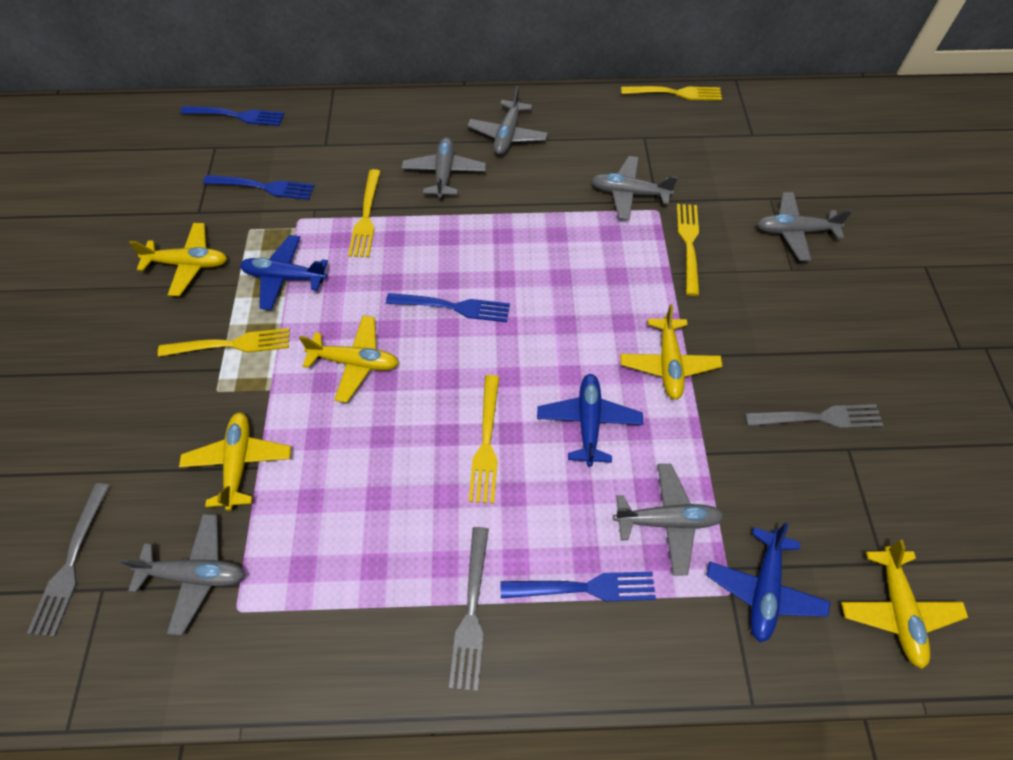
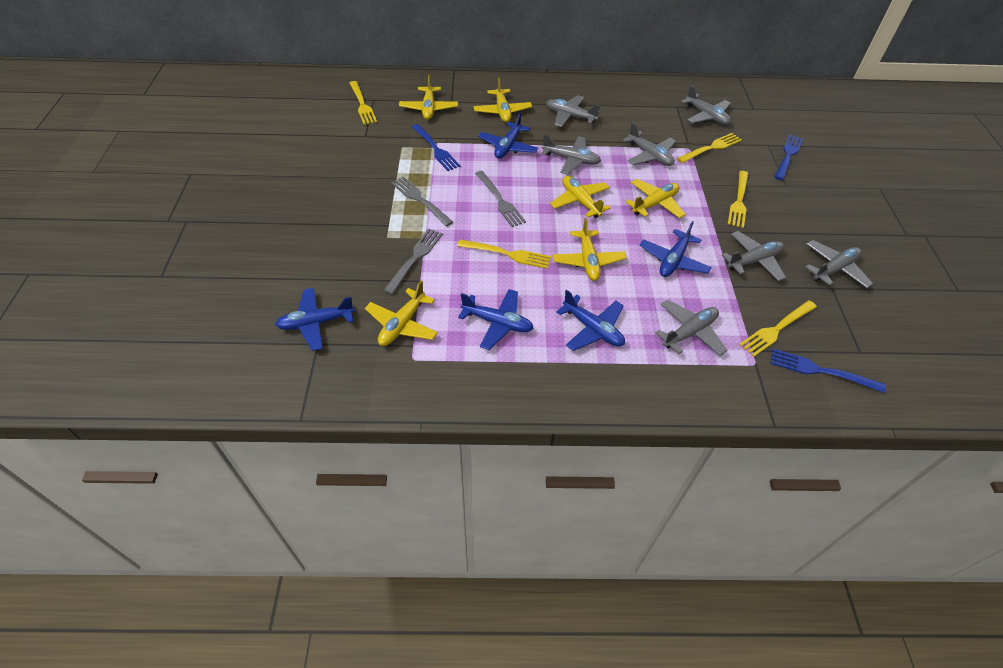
blue fork: 4 -> 3
blue plane: 3 -> 5
grey plane: 6 -> 7
yellow plane: 5 -> 6

